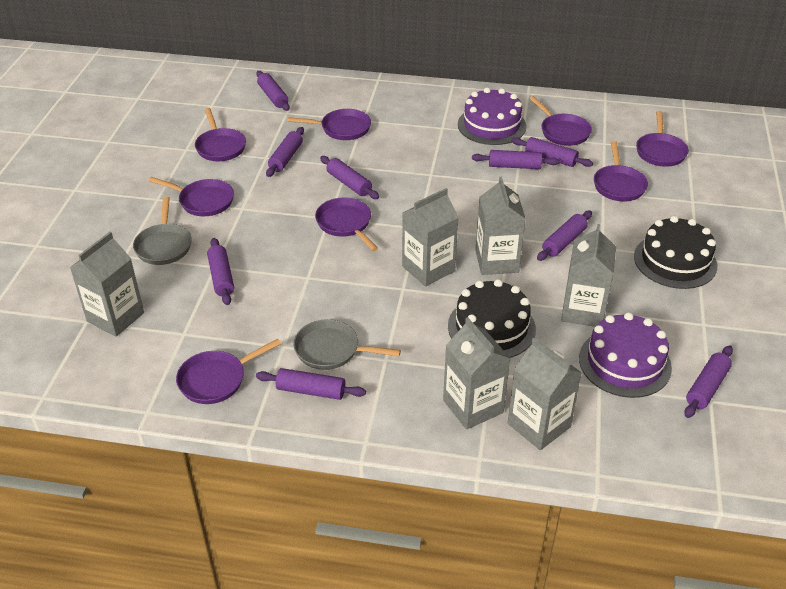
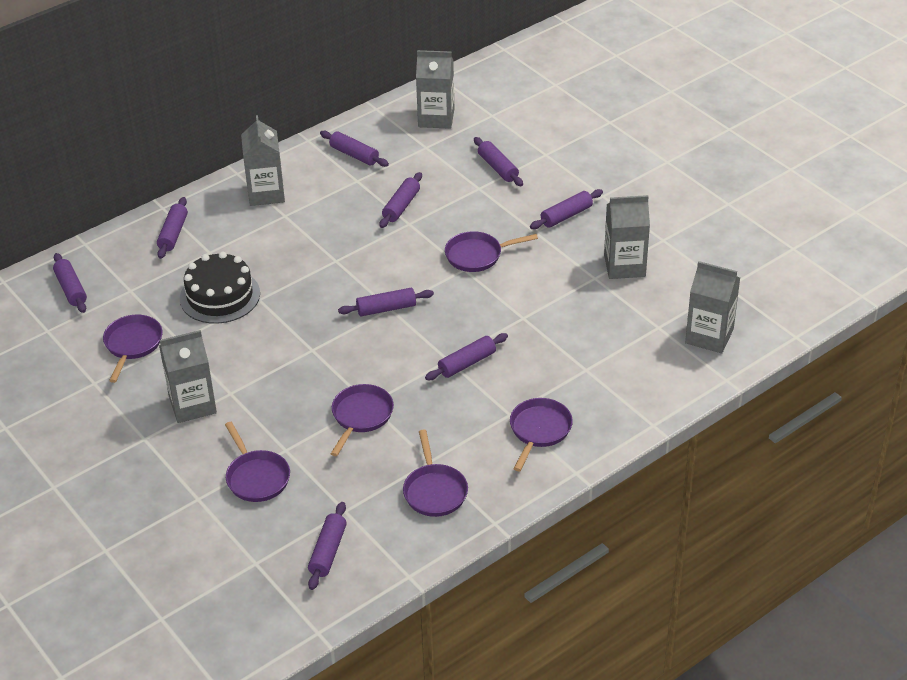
black cake: 2 -> 1
grey carton: 6 -> 5
grey pan: 2 -> 0
purple cake: 2 -> 0
purple pan: 8 -> 6

